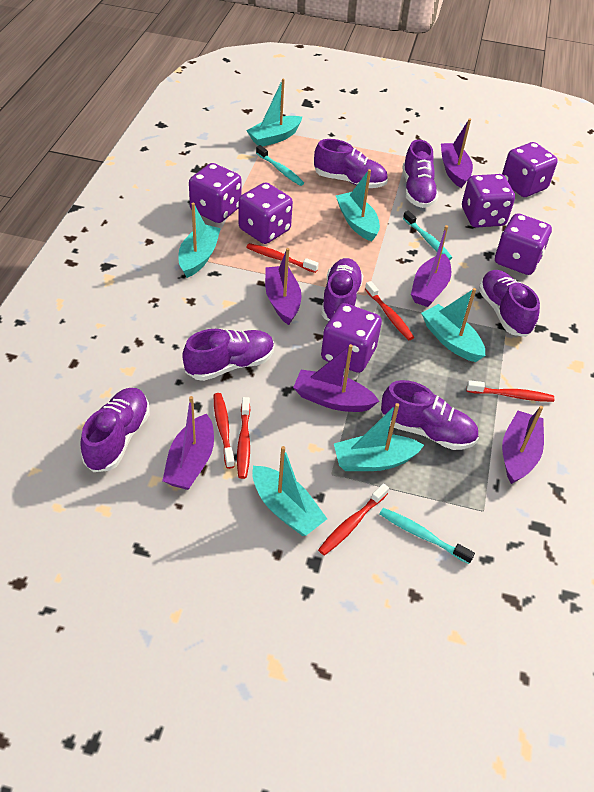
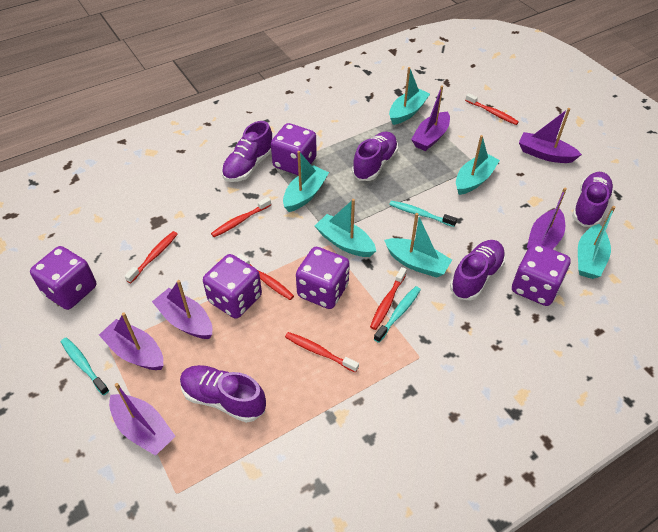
purple dice: 6 -> 5
purple shoe: 7 -> 5

